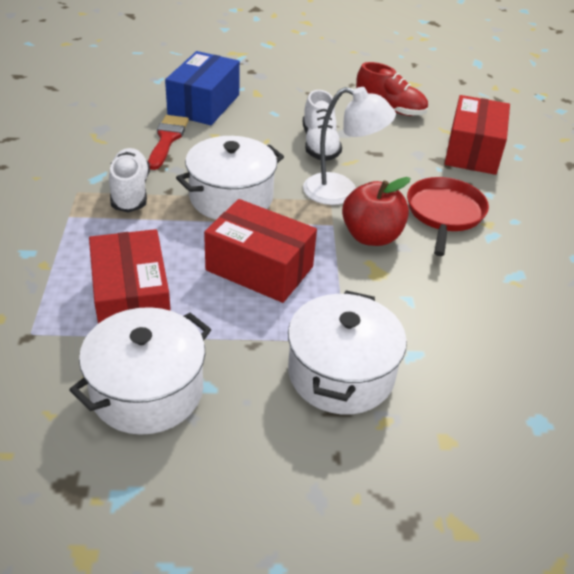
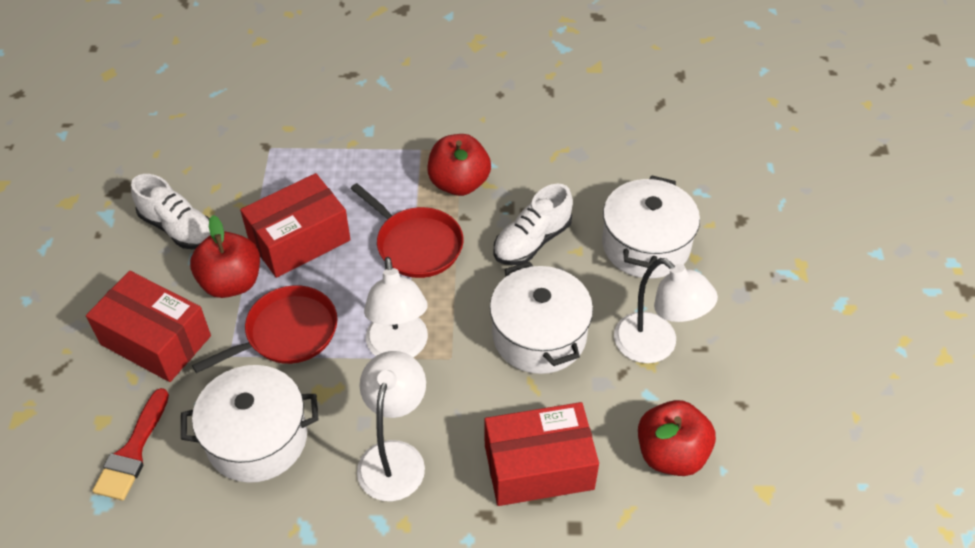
blue box: 1 -> 0
red apple: 1 -> 3
red pan: 1 -> 2
red shoe: 1 -> 0
white lamp: 1 -> 3

